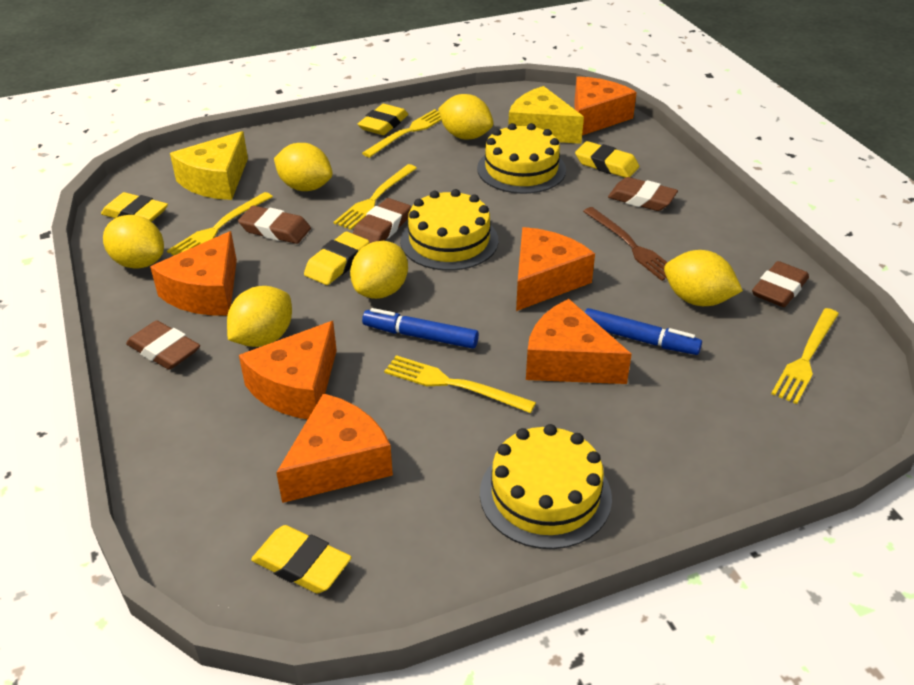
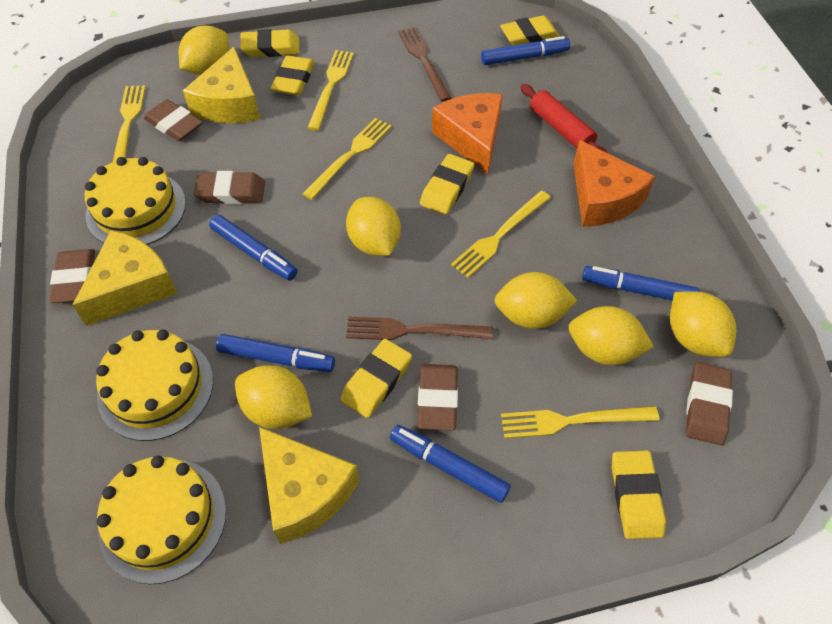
blue marker: 2 -> 5
brown fork: 1 -> 2
orange cheese: 6 -> 2
red rolling pin: 0 -> 1
yellow cheese: 2 -> 3
yellow eraser: 5 -> 6

